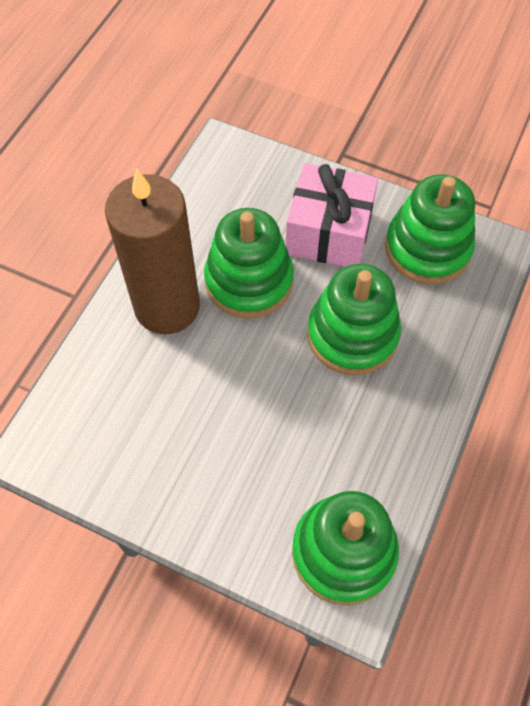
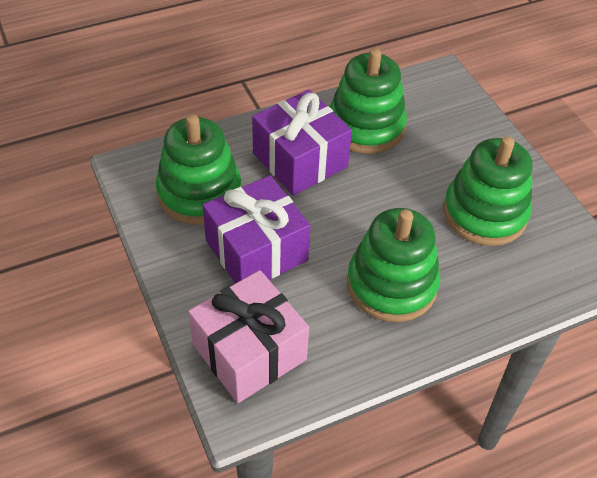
brown candle: 1 -> 0
purple gift: 0 -> 2

